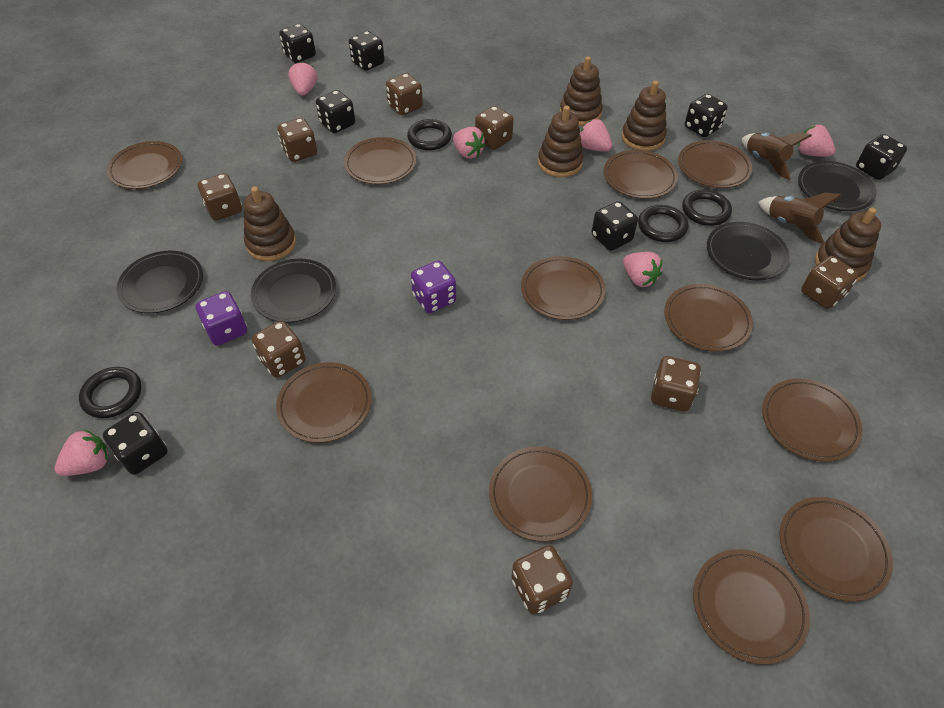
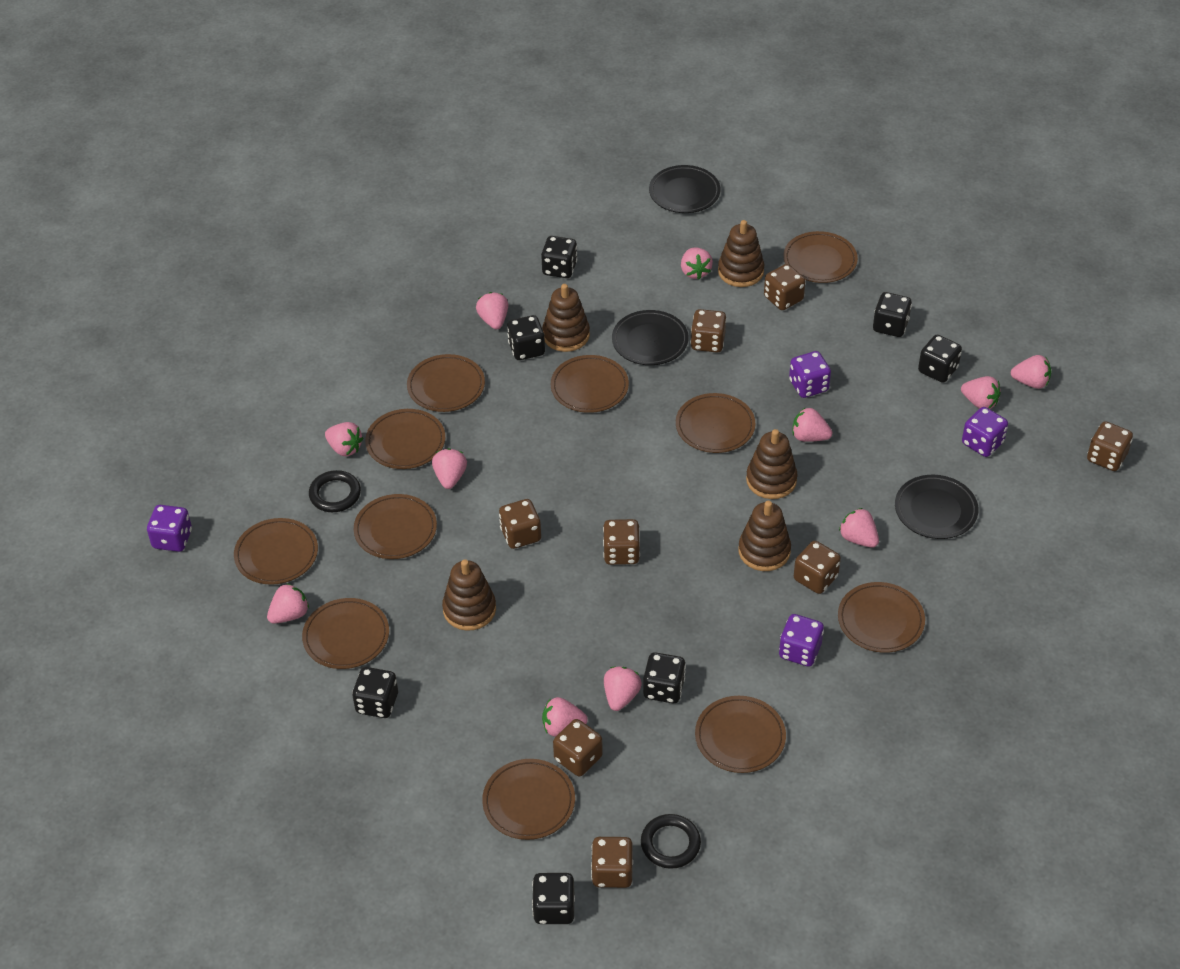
black plate: 4 -> 3
black ring: 4 -> 2
brown rocket: 2 -> 0
pink strawberry: 6 -> 11
purple dice: 2 -> 4

